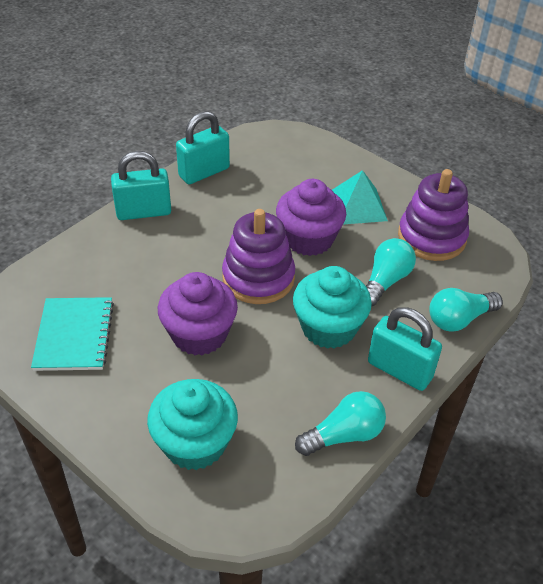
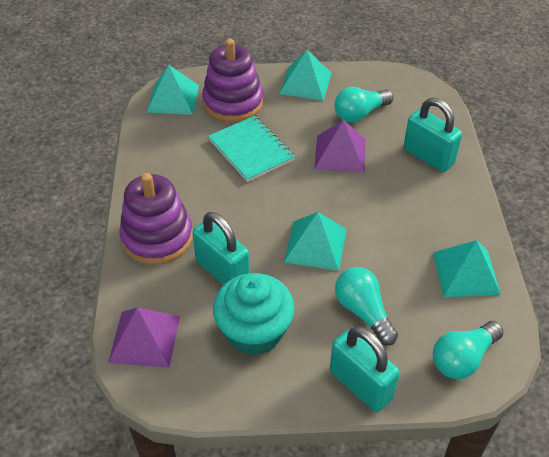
purple cupcake: 2 -> 0
purple pyramid: 0 -> 2
turquoise cupcake: 2 -> 1
turquoise pyramid: 1 -> 4

